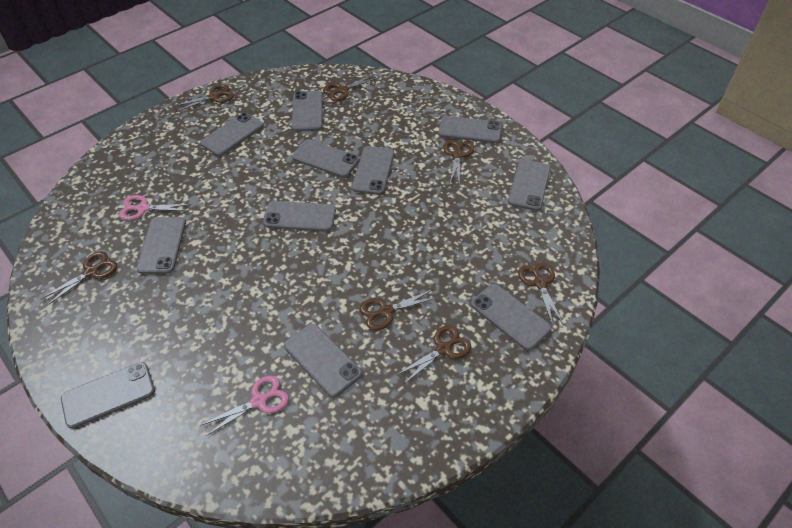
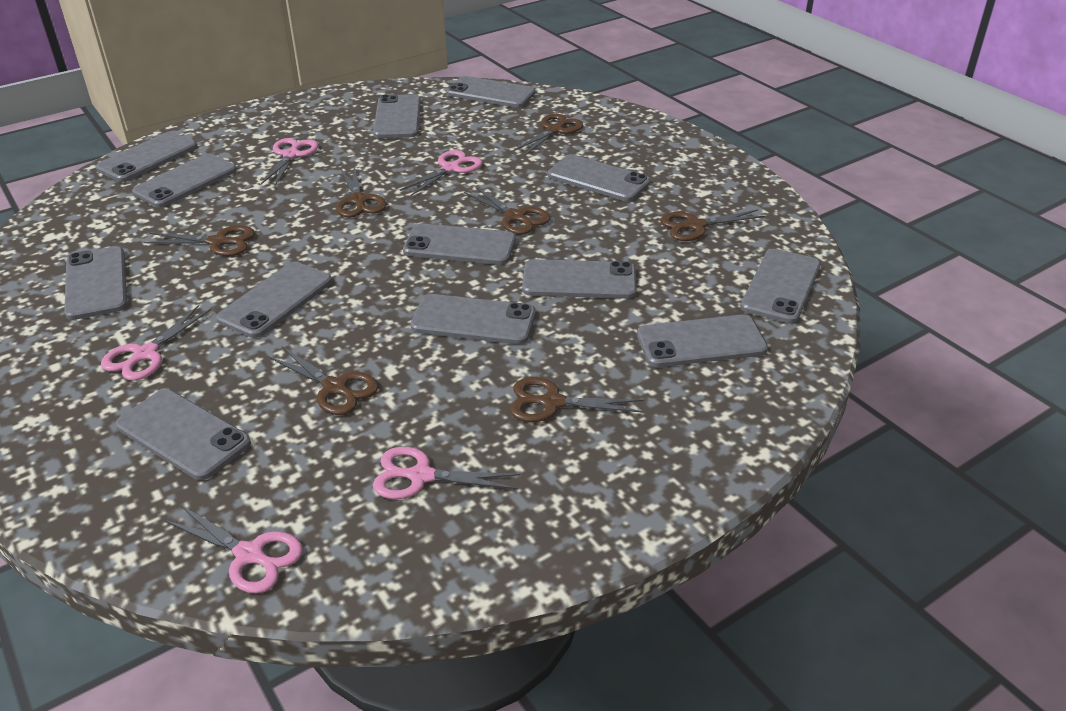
grey phone: 11 -> 13
pink scissors: 2 -> 5

